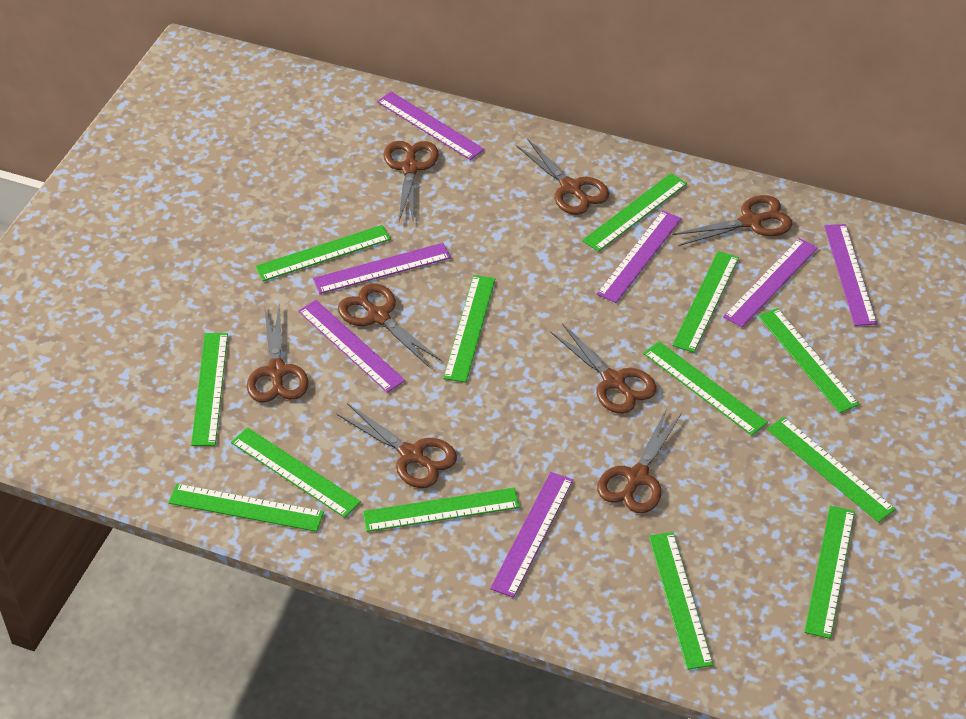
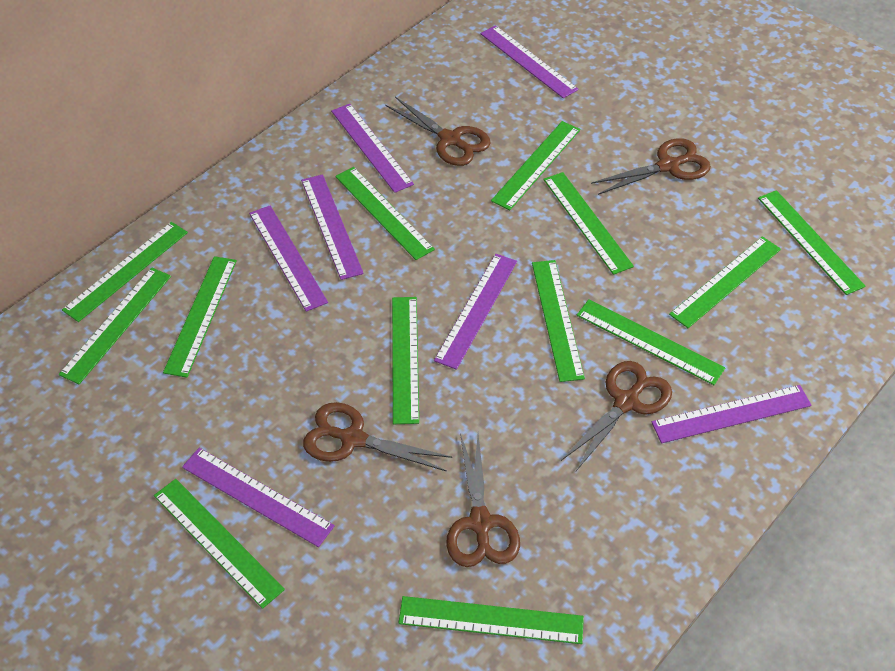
brown scissors: 8 -> 5

